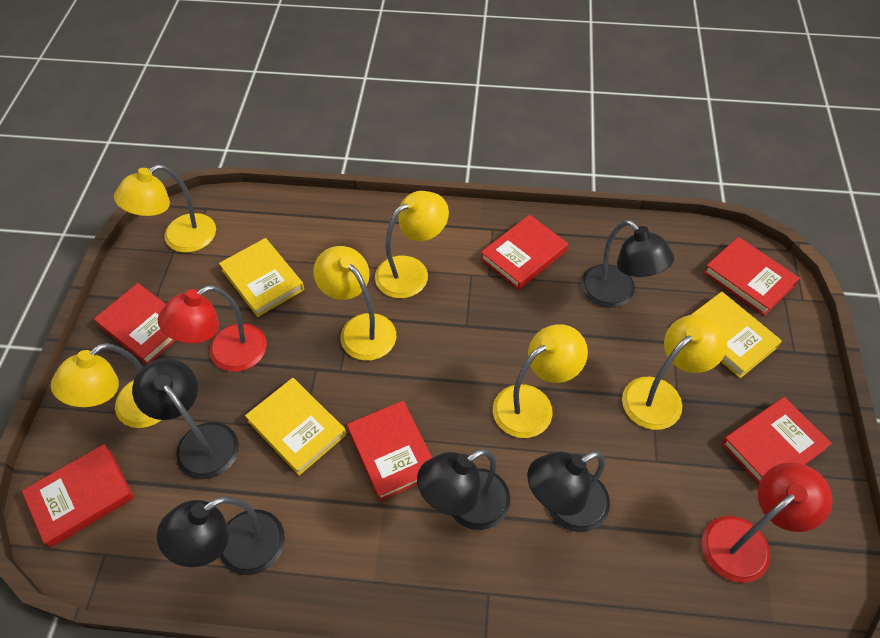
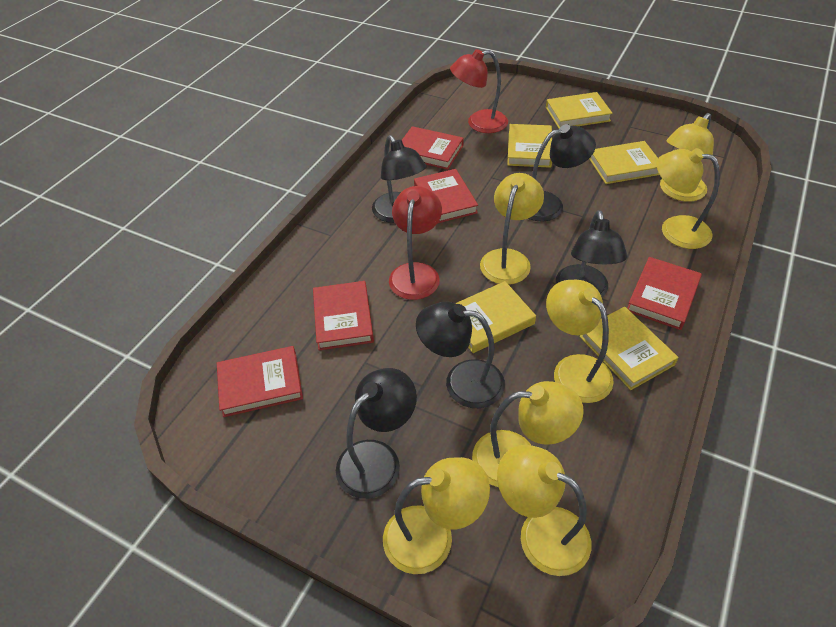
red book: 6 -> 5
yellow book: 3 -> 5
yellow lamp: 6 -> 7

